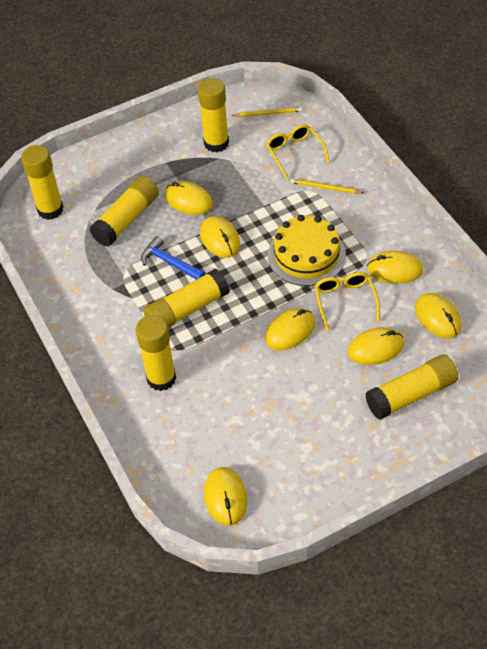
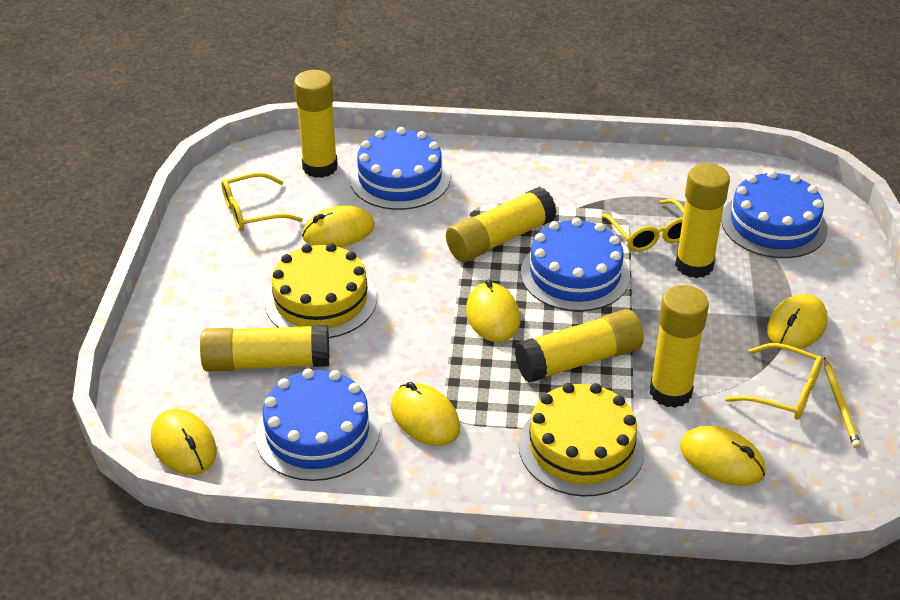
blue cake: 0 -> 4
blue hammer: 1 -> 0
yellow cake: 1 -> 2
yellow glasses: 2 -> 3
yellow mouse: 7 -> 6
yellow pencil: 2 -> 1

